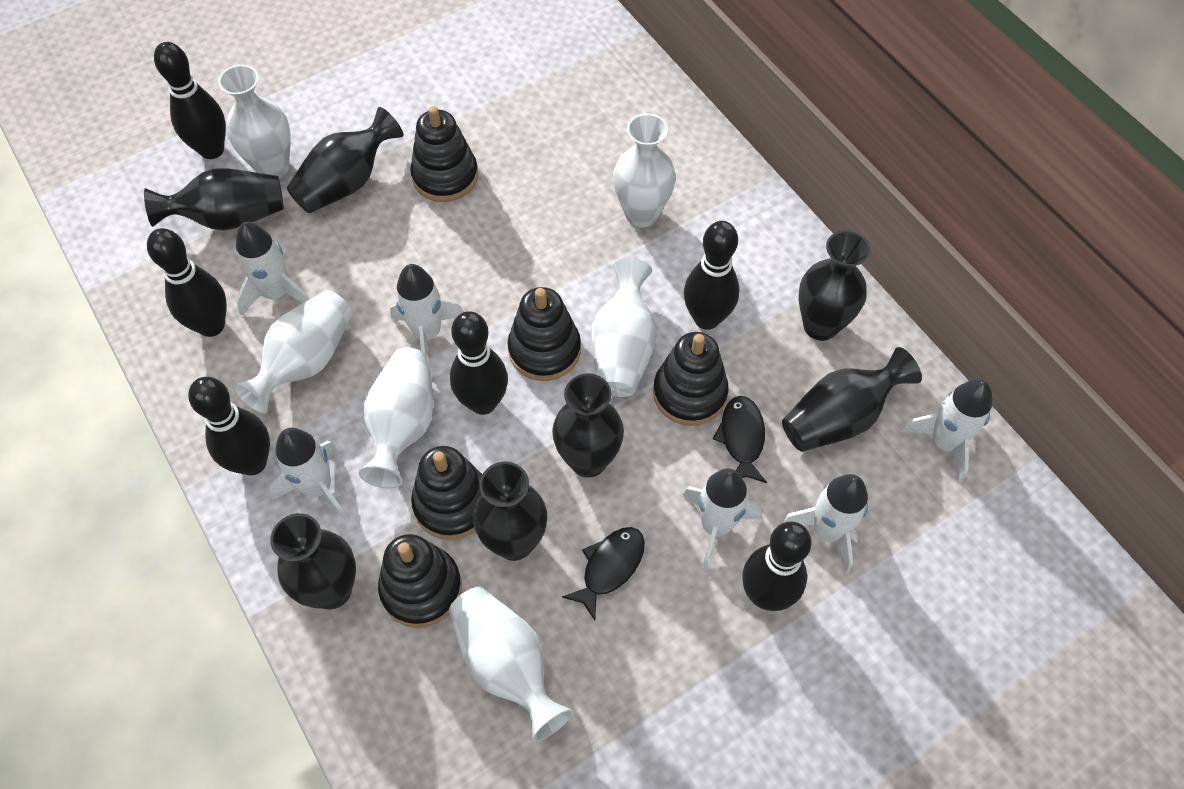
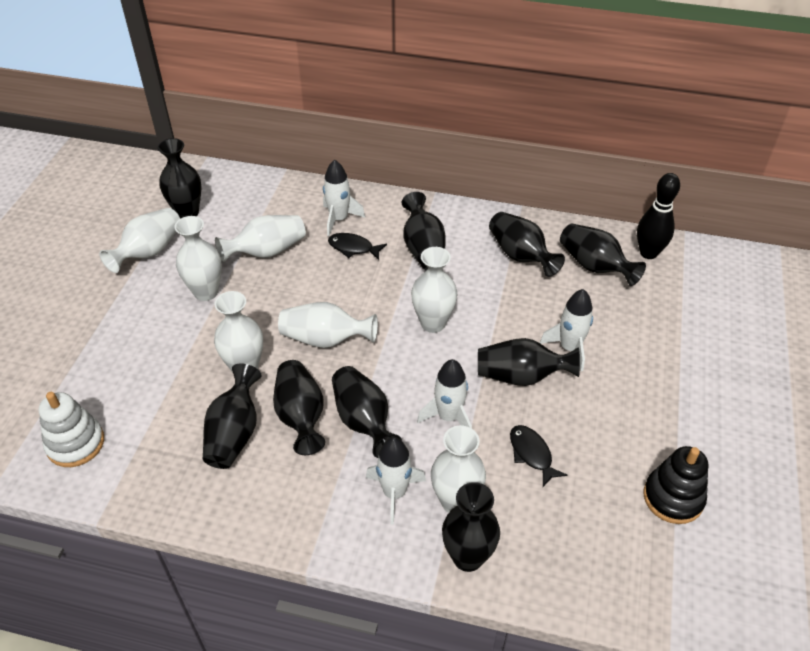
black bowling pin: 6 -> 1
black stacking toy: 5 -> 1
black vase: 7 -> 9
white rocket: 6 -> 4
white stacking toy: 0 -> 1
white vase: 6 -> 7

